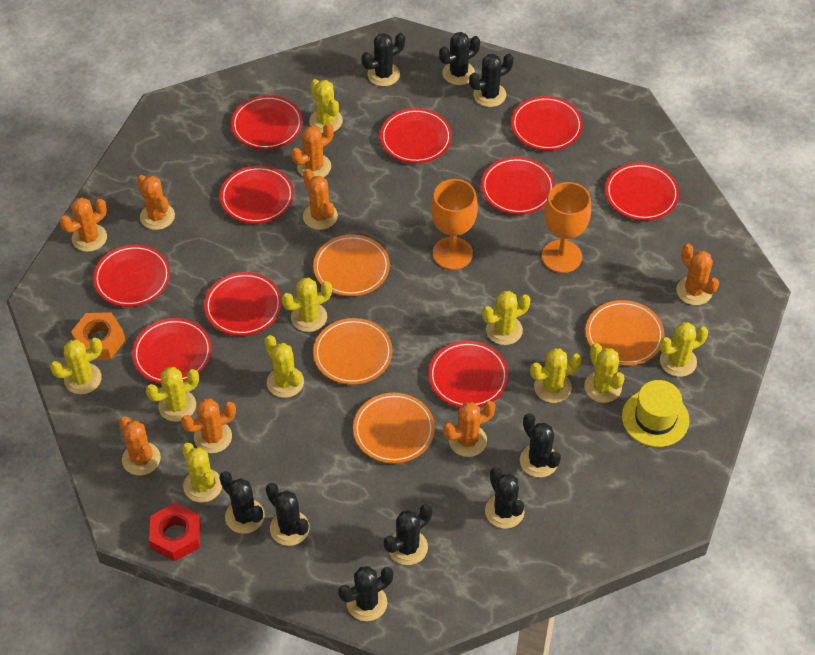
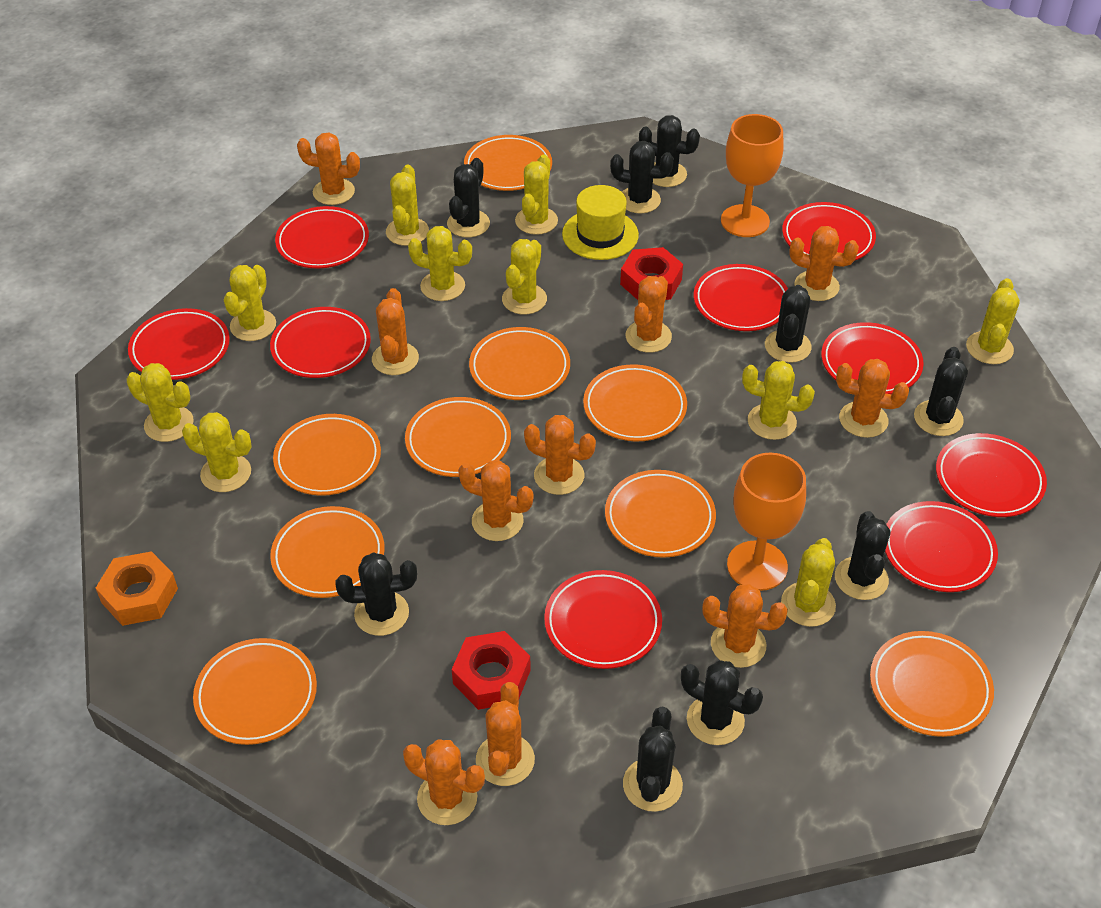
orange cactus: 8 -> 10
orange plate: 4 -> 9
red nut: 1 -> 2
red plate: 10 -> 9

